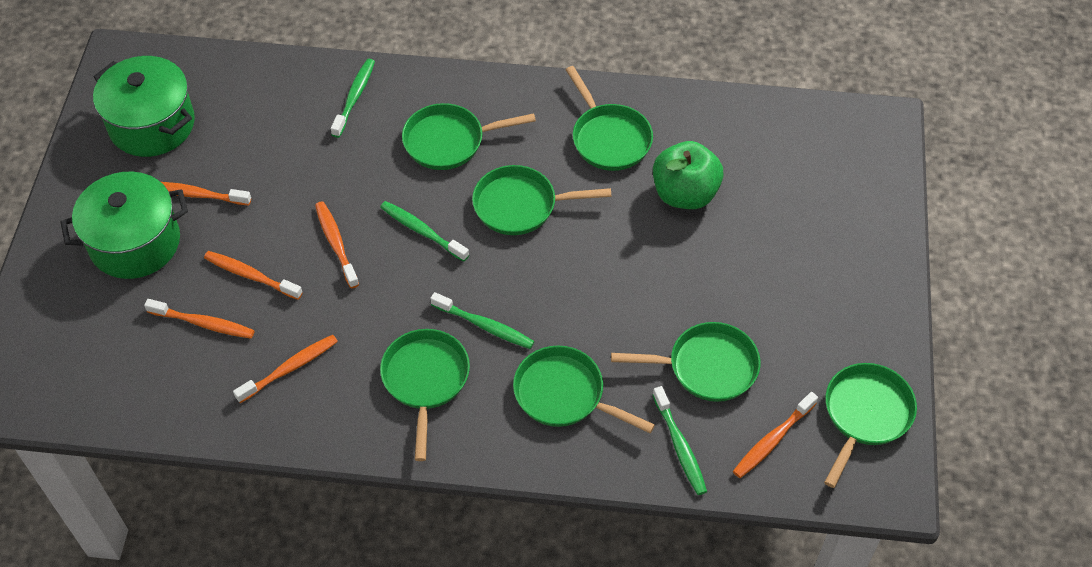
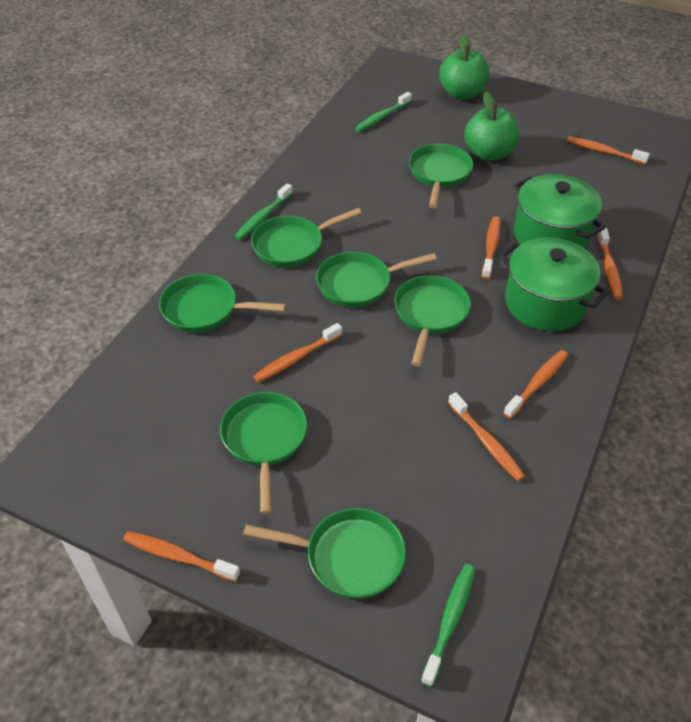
green apple: 1 -> 2
green toothbrush: 4 -> 3
orange toothbrush: 6 -> 7

